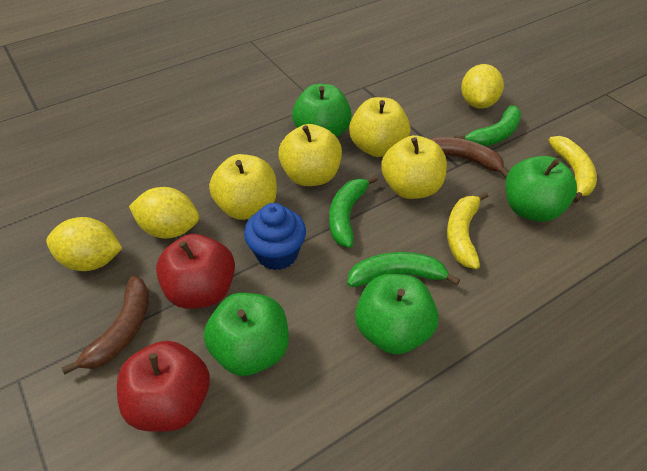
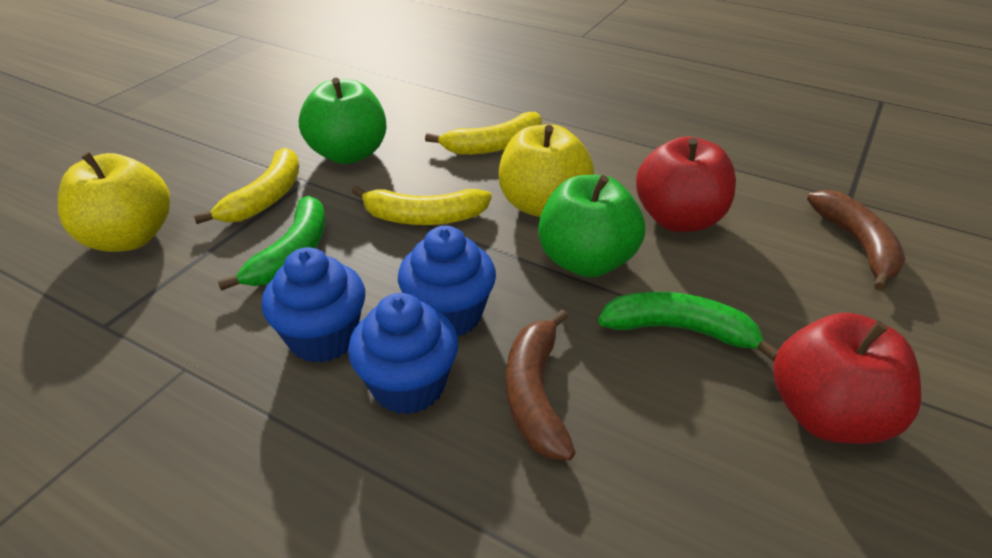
blue cupcake: 1 -> 3
green apple: 4 -> 2
green banana: 3 -> 2
yellow apple: 4 -> 2
yellow banana: 2 -> 3
yellow lemon: 3 -> 0

